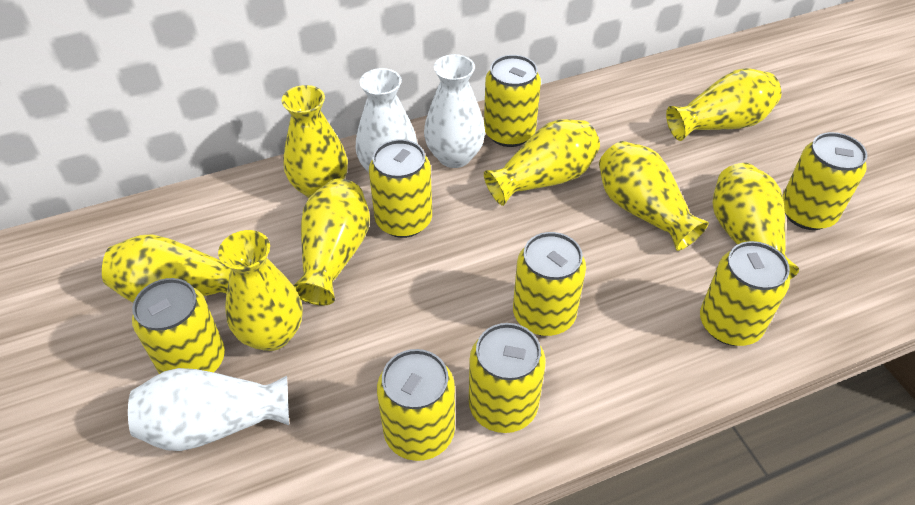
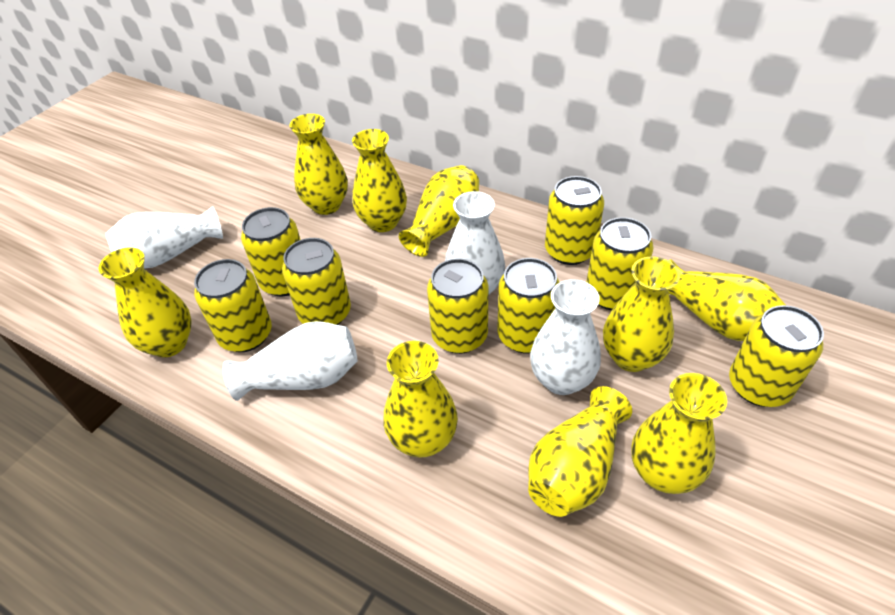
white vase: 3 -> 4
yellow vase: 8 -> 9

